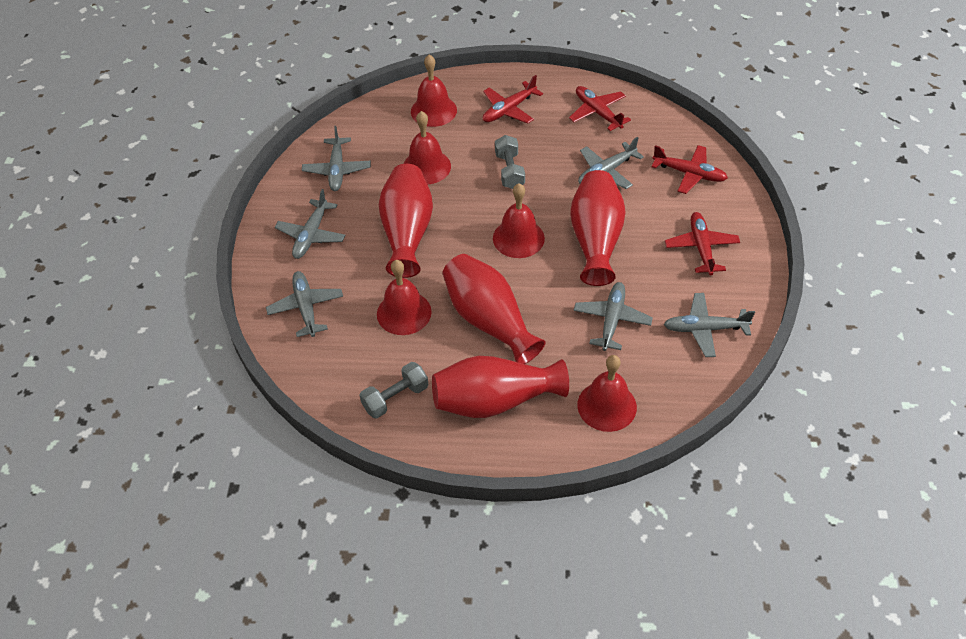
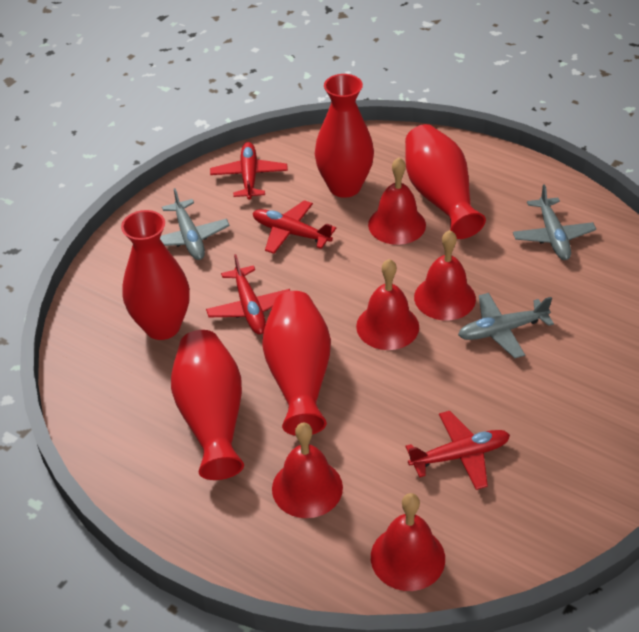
grey dumbbell: 2 -> 0
grey plane: 6 -> 3
red vase: 4 -> 5

